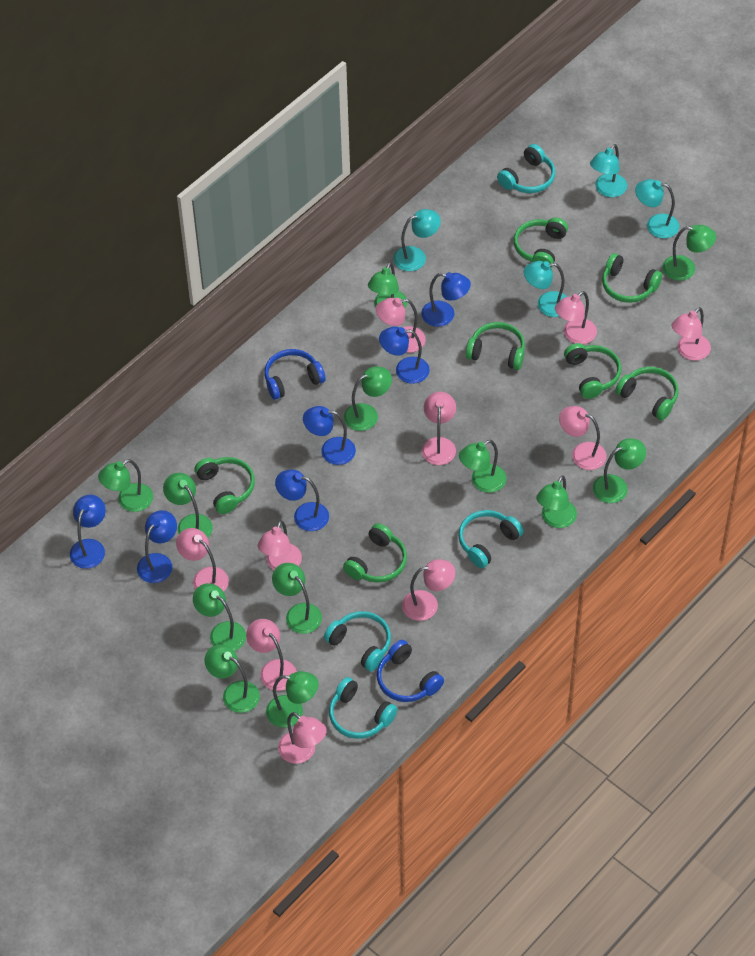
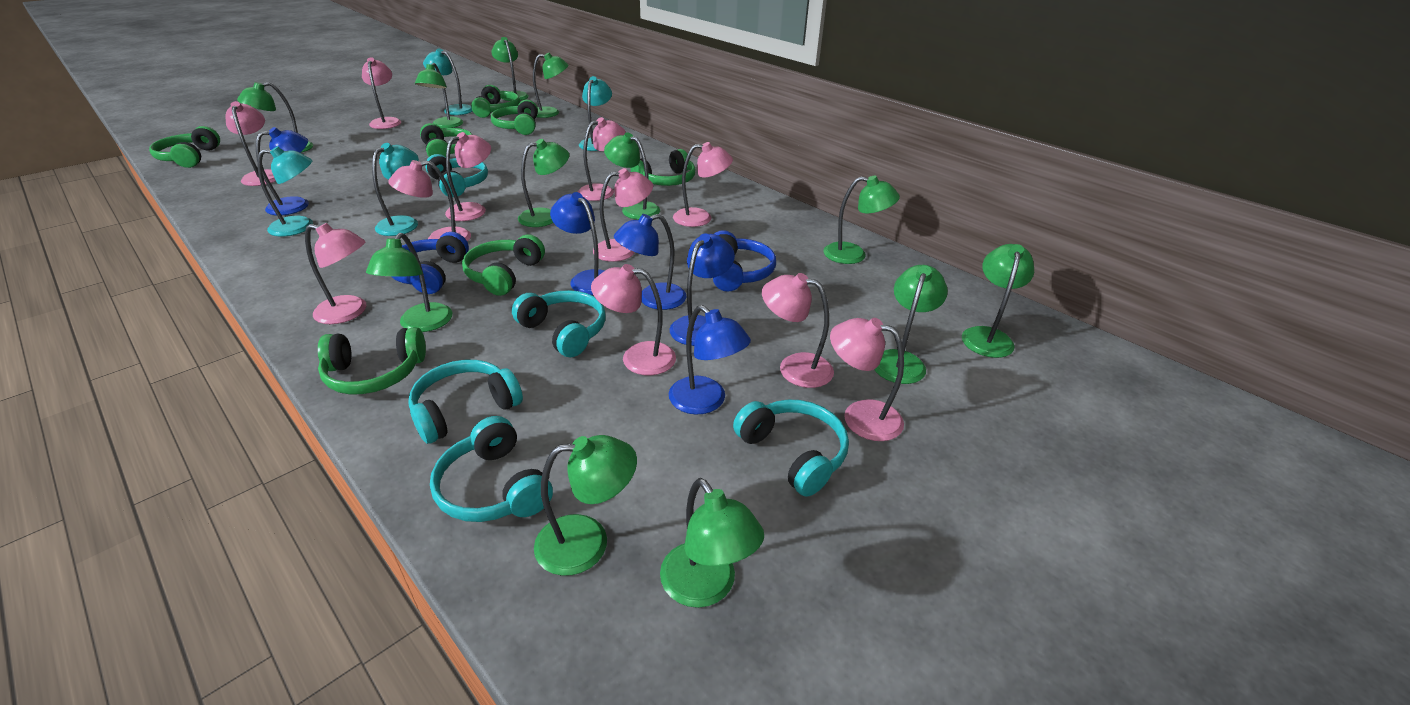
blue lamp: 6 -> 5
pink lamp: 10 -> 11
turquoise headphones: 4 -> 5

